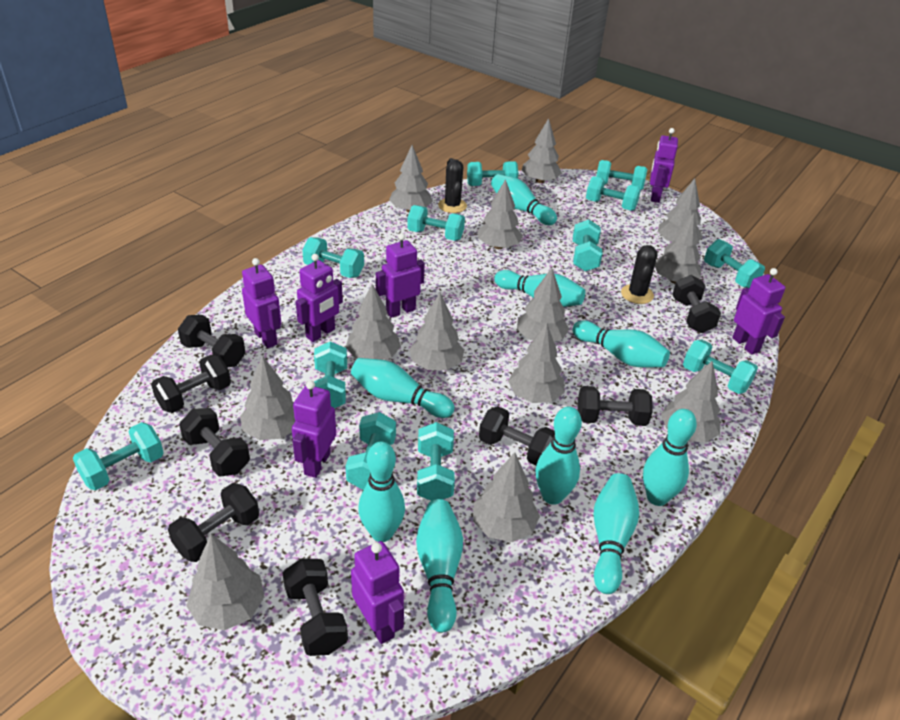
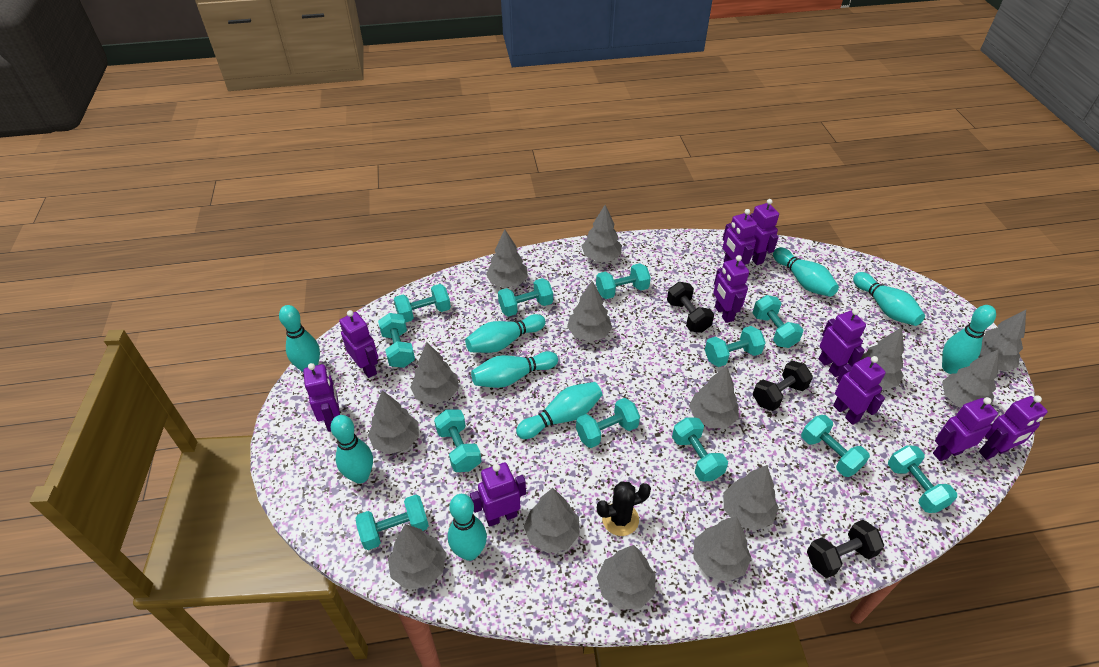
black cactus: 2 -> 1
black dumbbell: 8 -> 3
grey tree: 13 -> 14
purple robot: 7 -> 10

